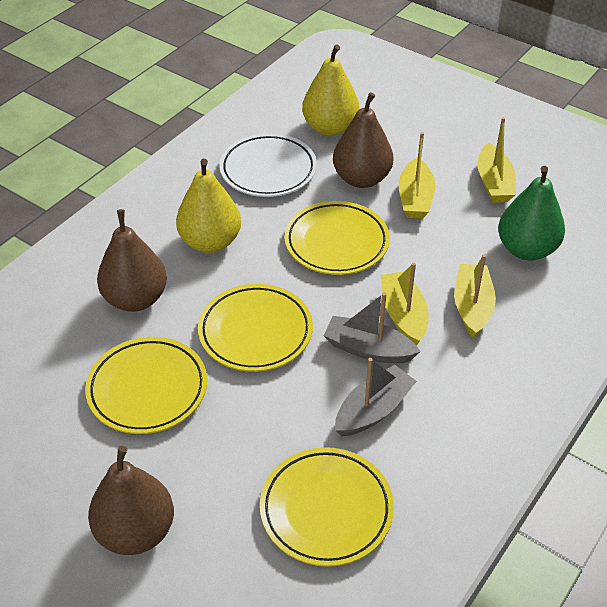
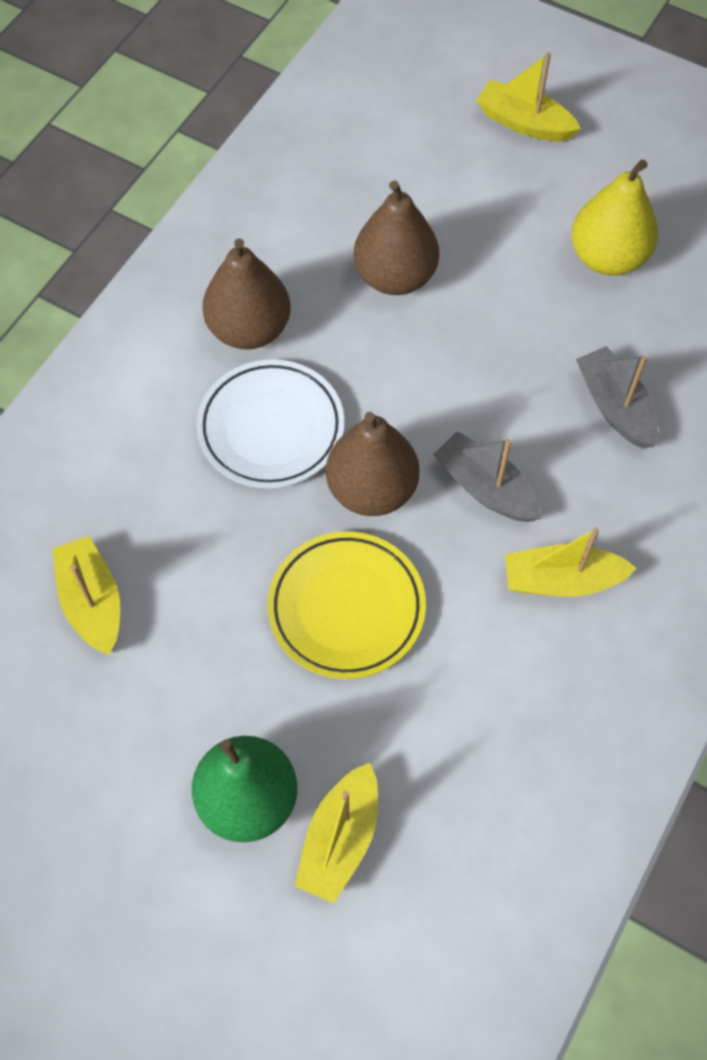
yellow pear: 2 -> 1
yellow plate: 4 -> 1

